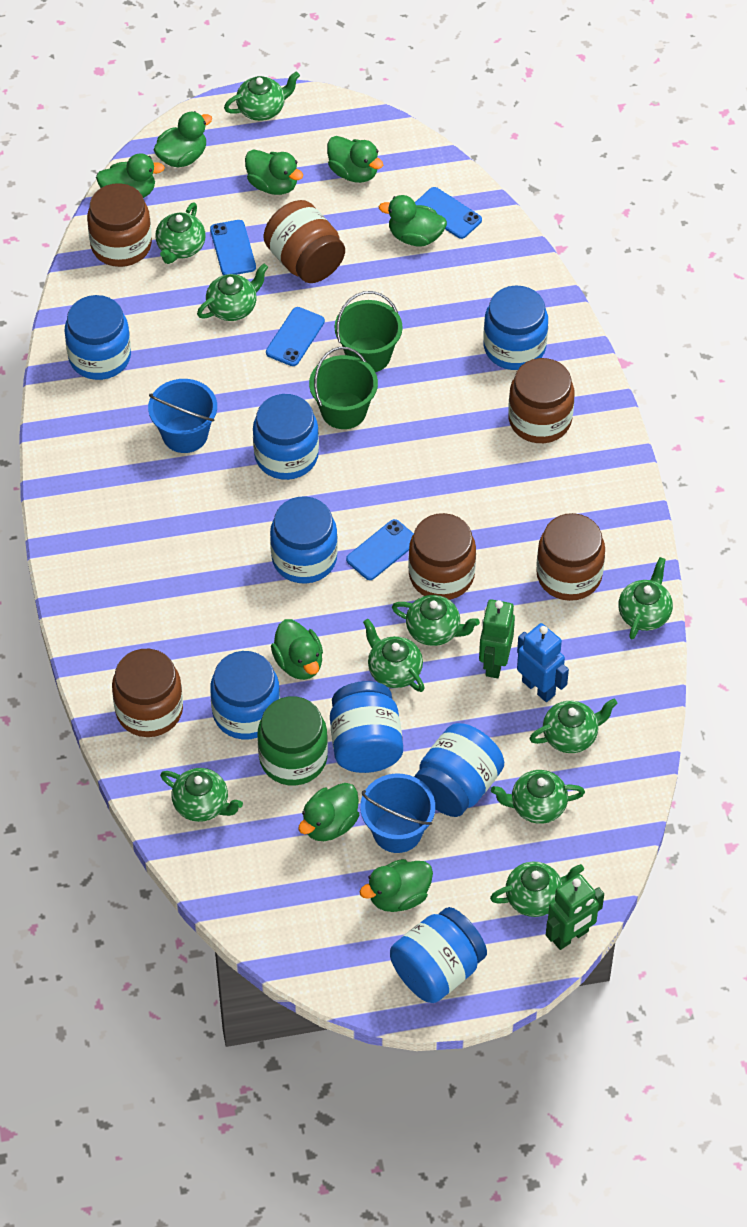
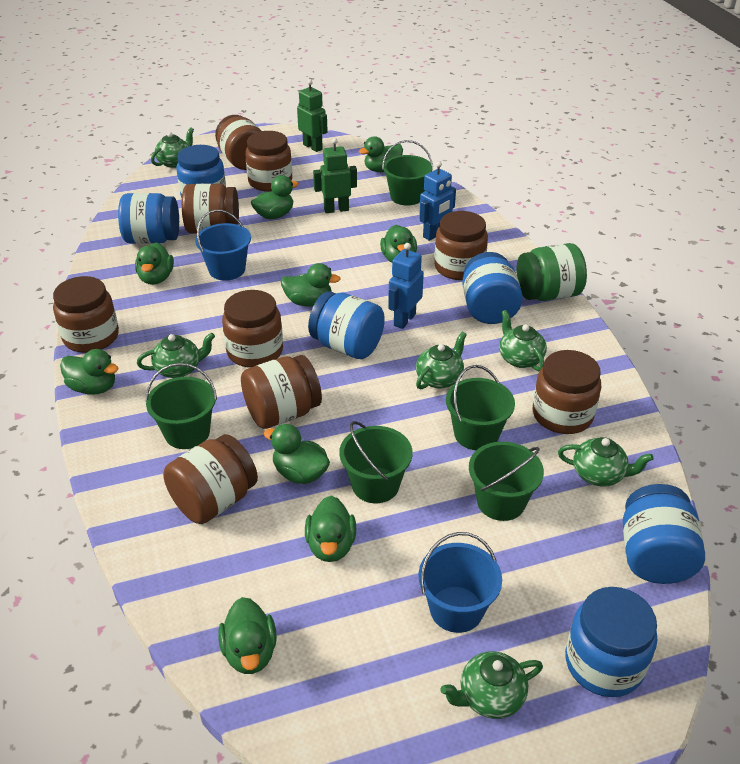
blue jar: 8 -> 6
blue phone: 4 -> 0
blue robot: 1 -> 2
brown jar: 6 -> 9
green bucket: 2 -> 5
green duck: 8 -> 9
green teapot: 10 -> 6

